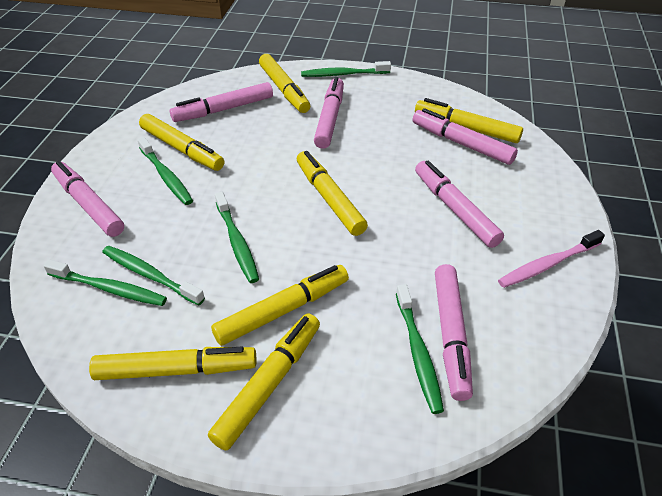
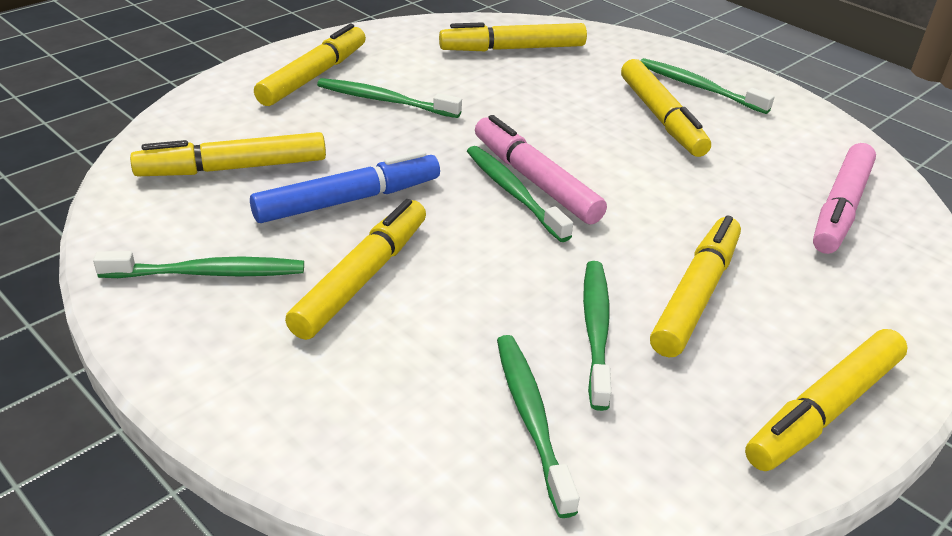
blue marker: 0 -> 1
pink marker: 6 -> 2
pink toothbrush: 1 -> 0

